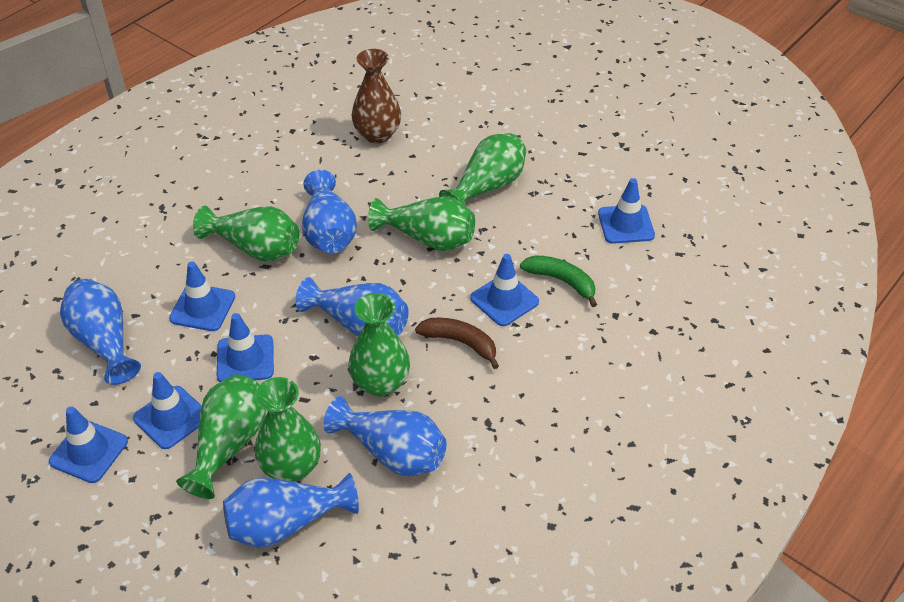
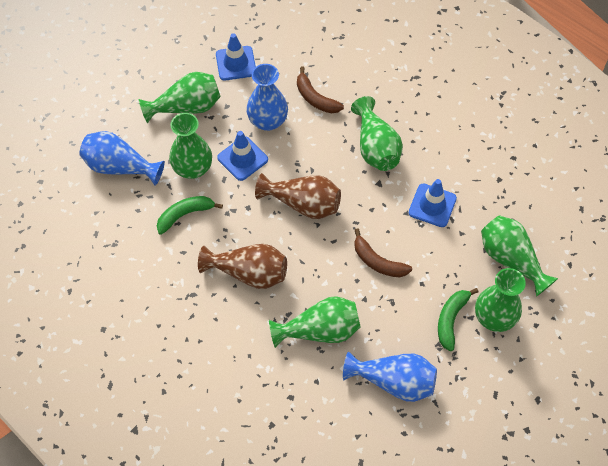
blue traffic cone: 6 -> 3
blue vase: 5 -> 3
brown banana: 1 -> 2
brown vase: 1 -> 2
green banana: 1 -> 2

